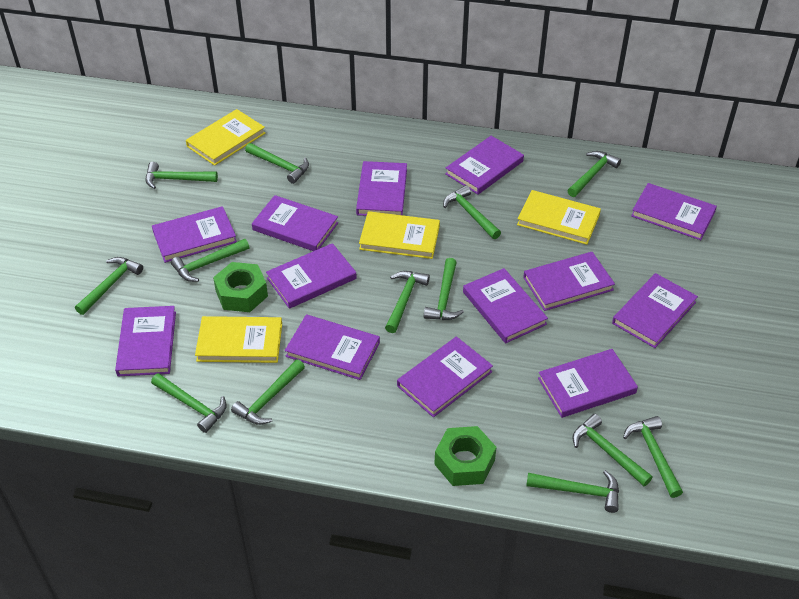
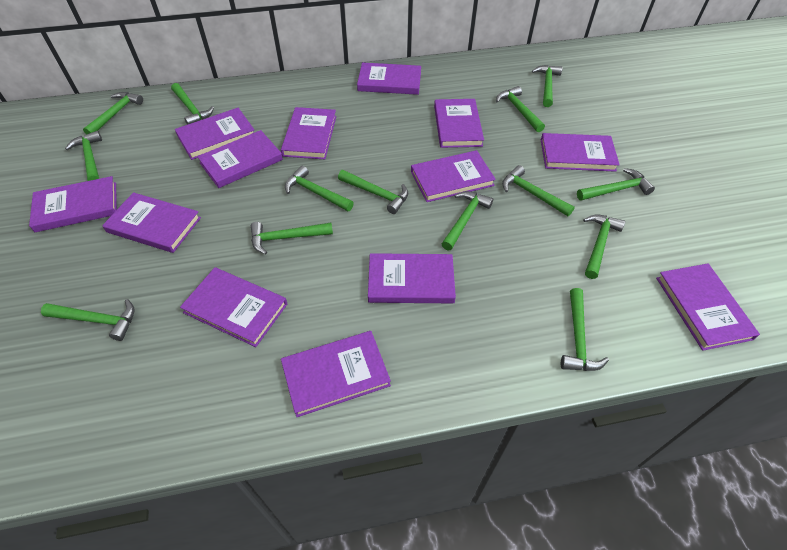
green hammer: 13 -> 14
green nut: 2 -> 0
yellow book: 4 -> 0

